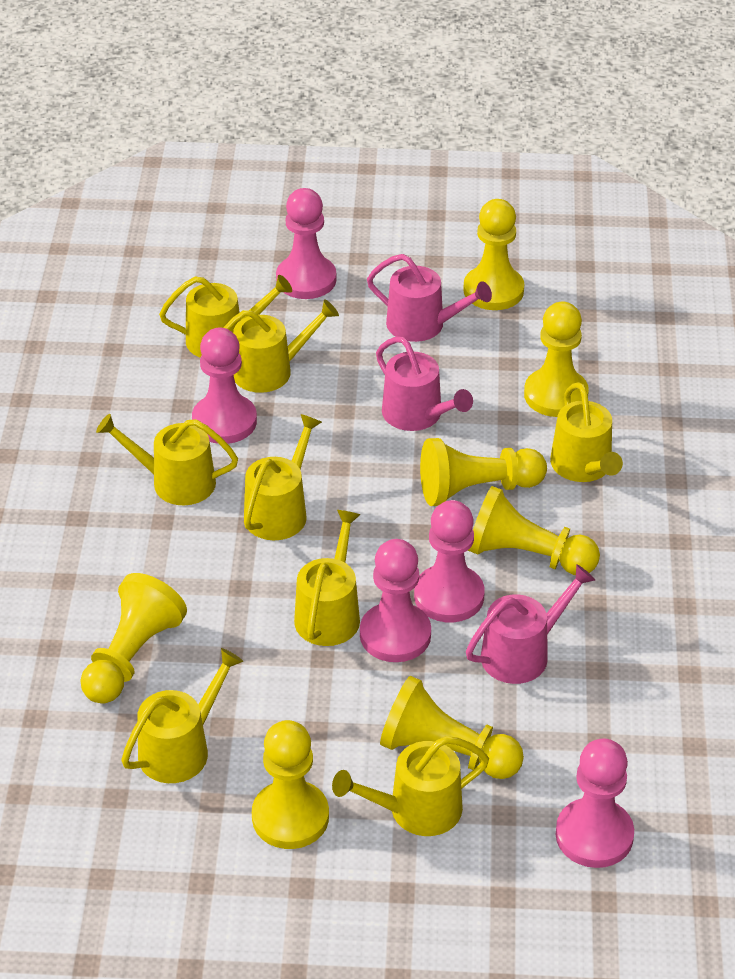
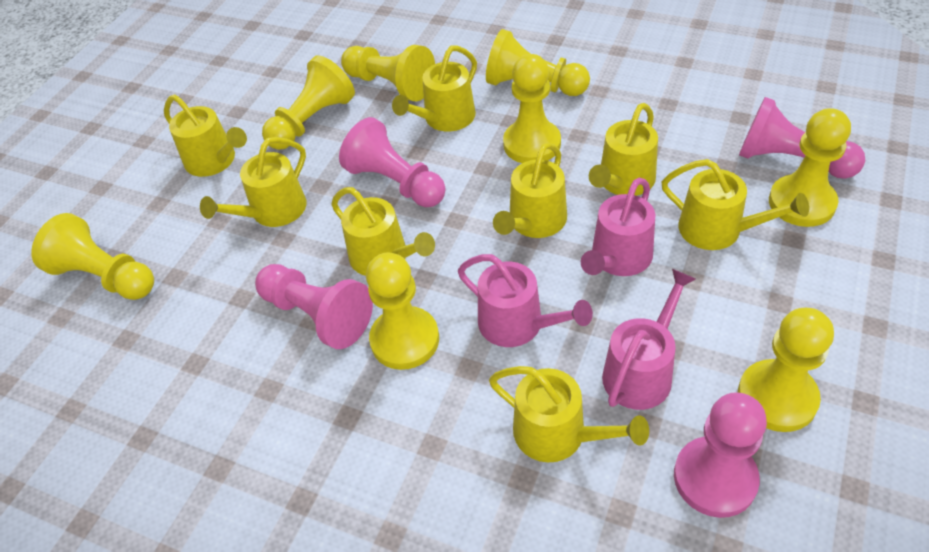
pink pawn: 5 -> 4
yellow pawn: 7 -> 8

